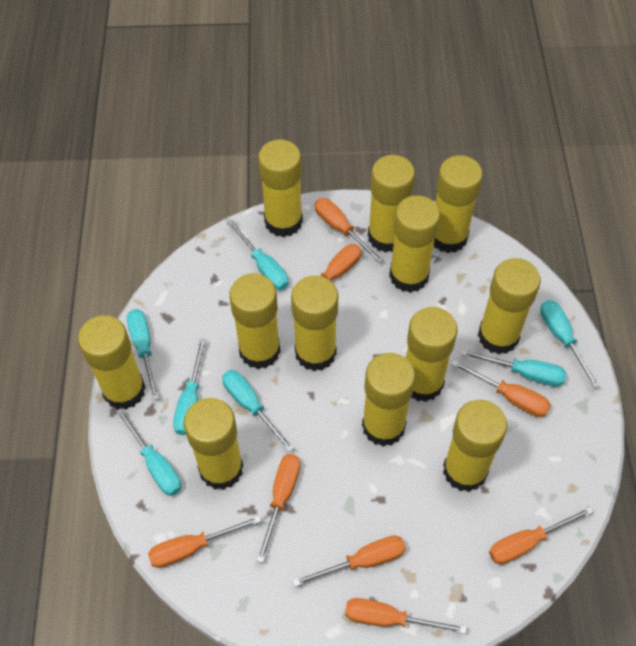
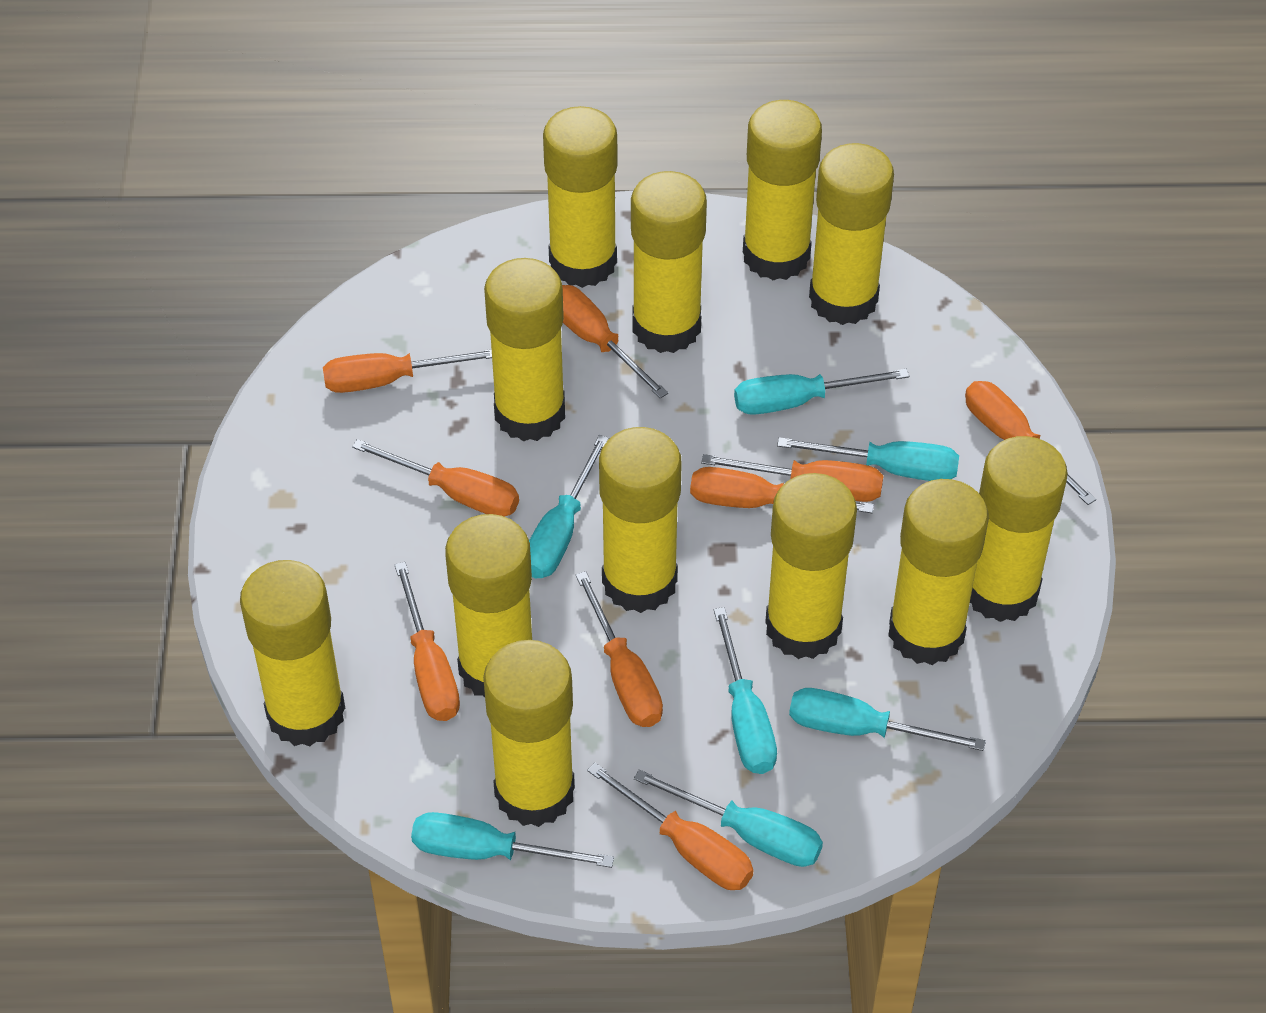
orange screwdriver: 8 -> 9

